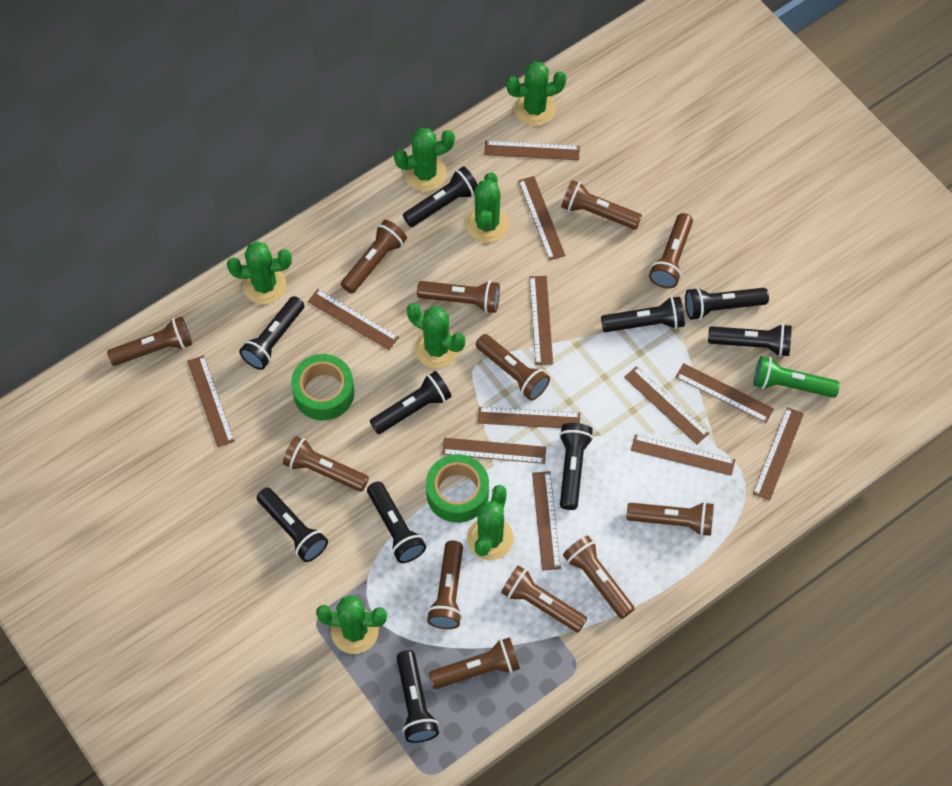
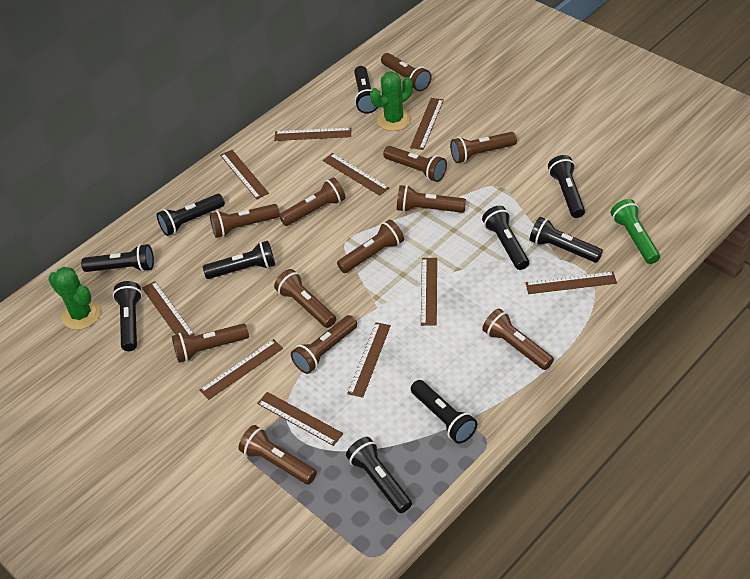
brown ruler: 12 -> 10
green cactus: 7 -> 2
green tape: 2 -> 0

